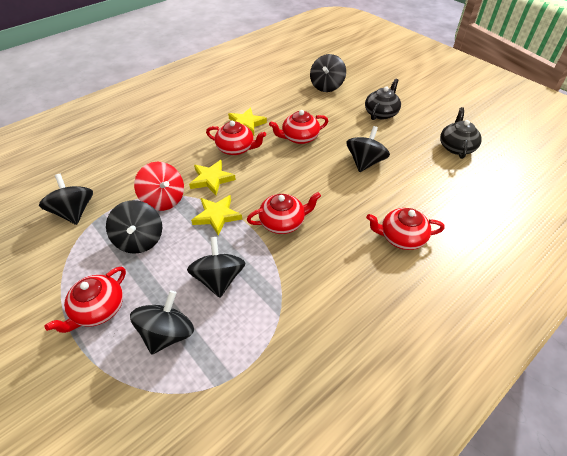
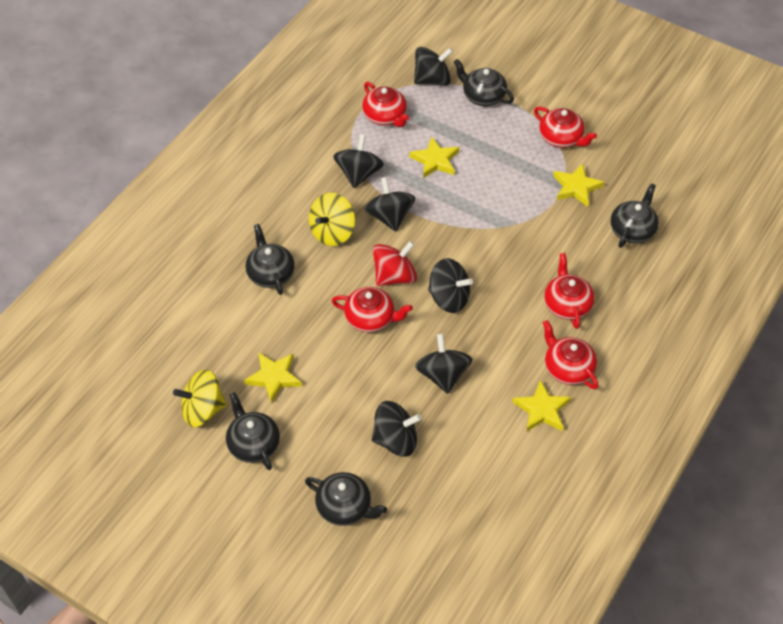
black teapot: 2 -> 5
yellow spinning top: 0 -> 2
yellow star: 3 -> 4

